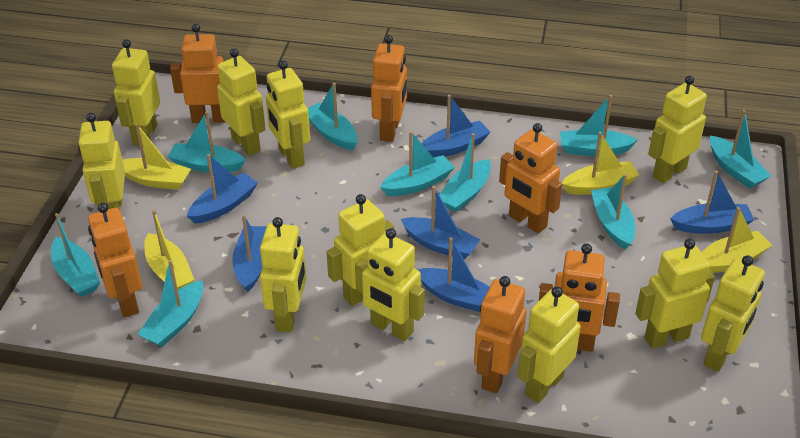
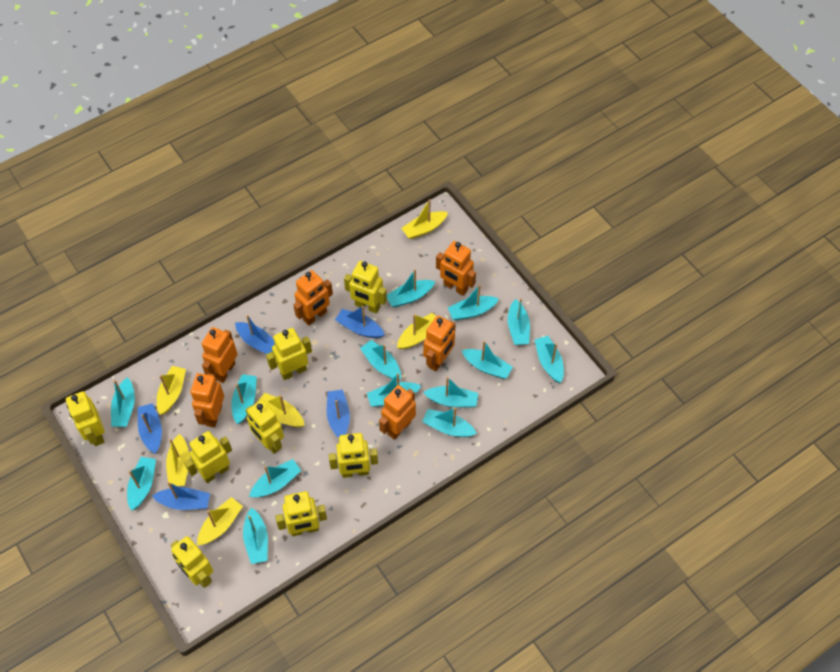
blue boat: 6 -> 5
turquoise boat: 9 -> 14
yellow boat: 4 -> 6
yellow robot: 11 -> 8

